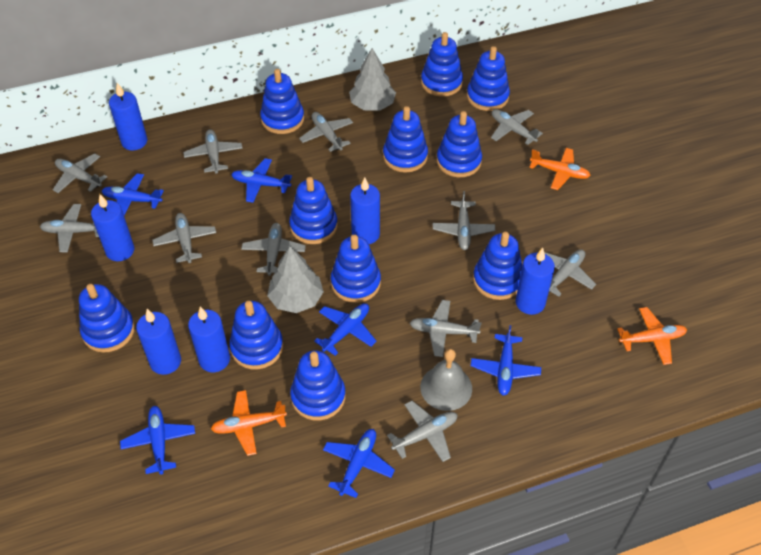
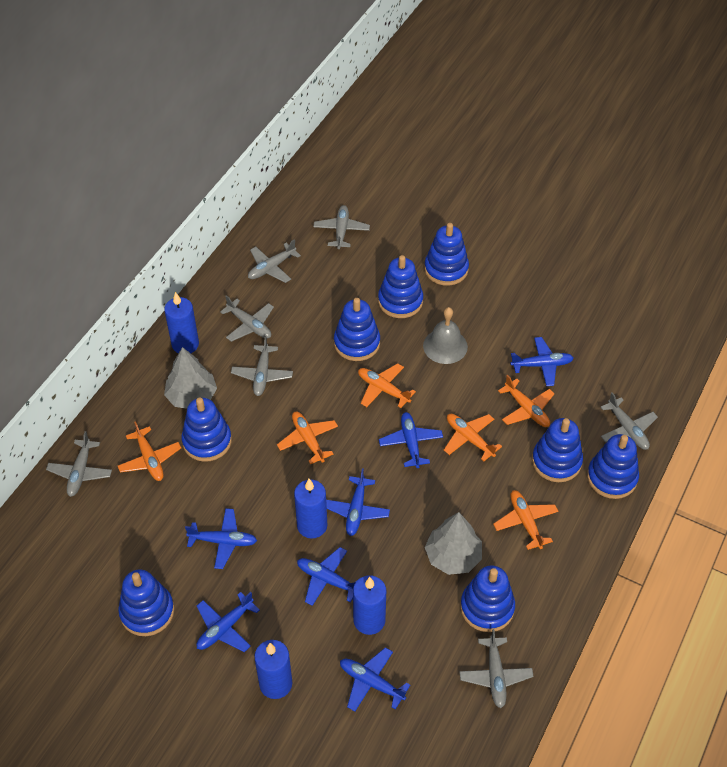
blue candle: 6 -> 4
blue plane: 6 -> 7
blue stacking toy: 11 -> 8
grey plane: 11 -> 7
orange plane: 3 -> 6

